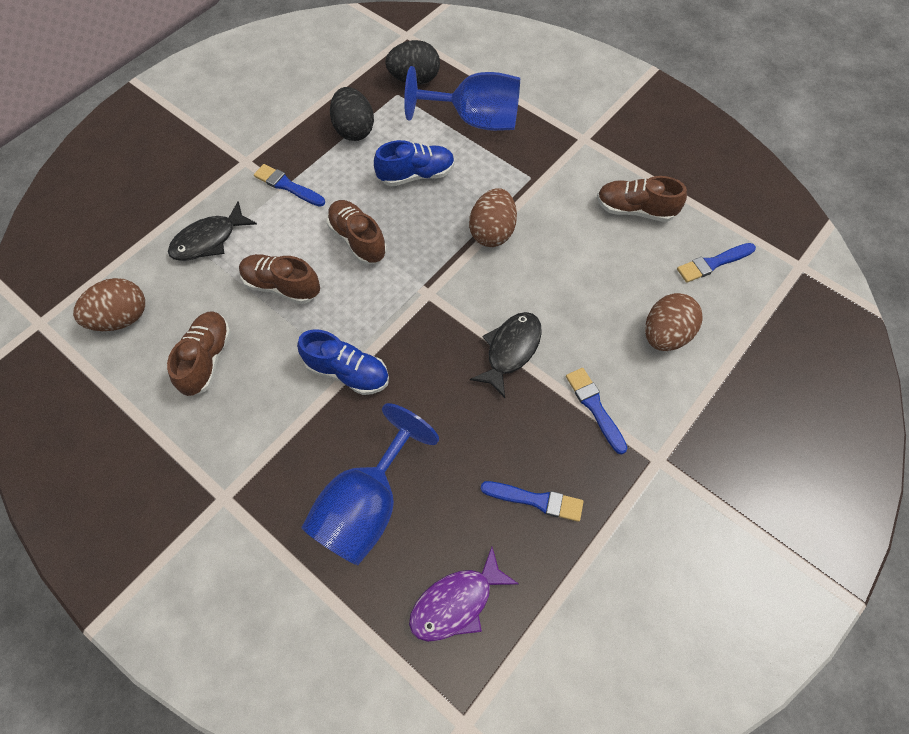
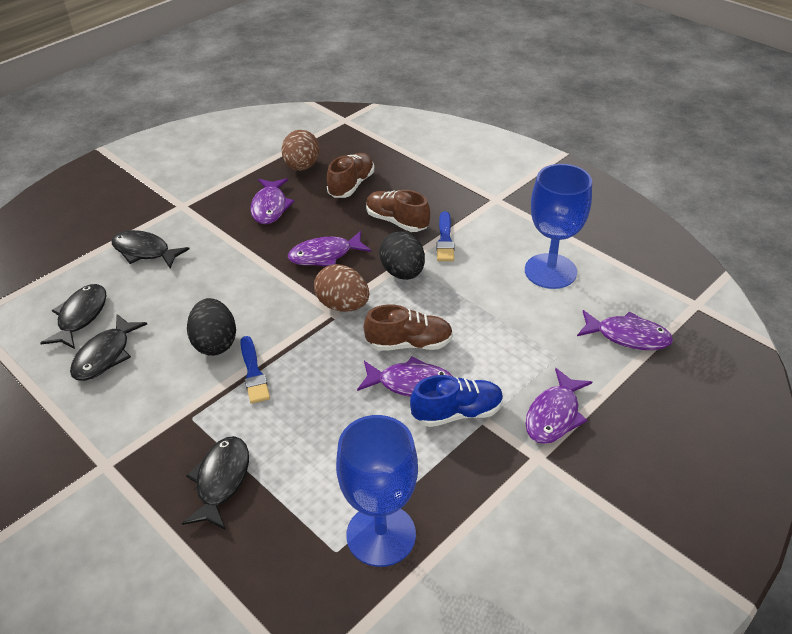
black fish: 2 -> 4
blue brush: 4 -> 2
blue shoe: 2 -> 1
brown egg: 3 -> 2
brown shoe: 4 -> 3
purple fish: 1 -> 5

